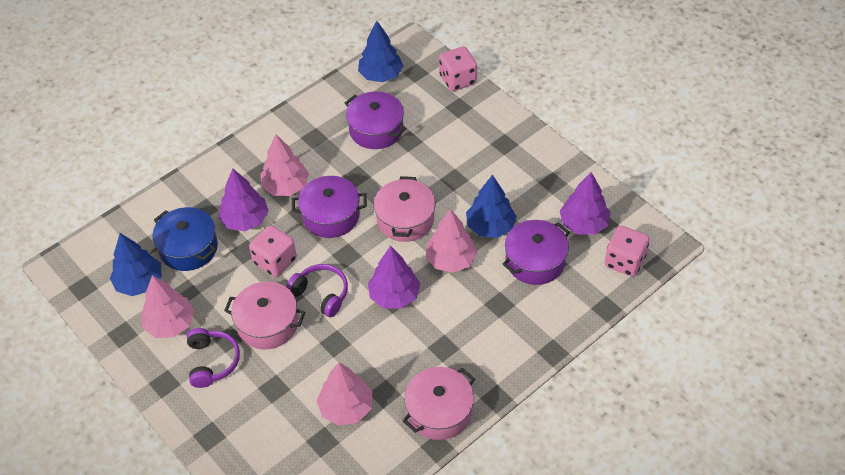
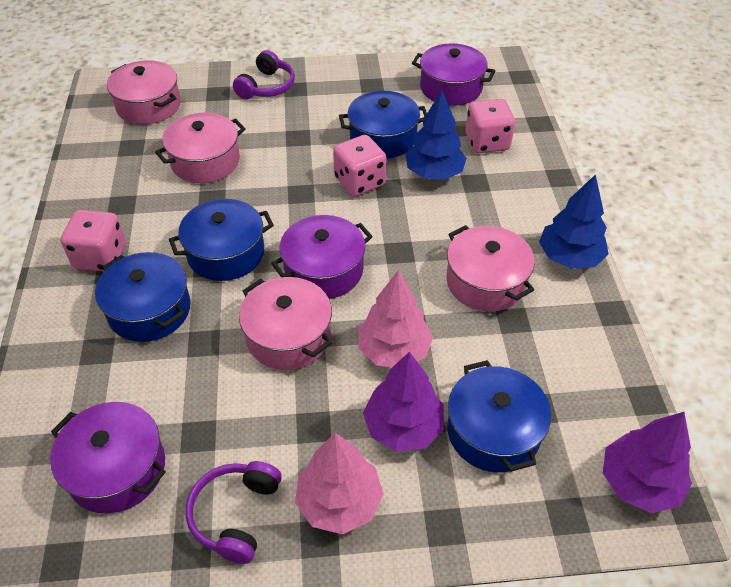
blue pot: 1 -> 4
blue tree: 3 -> 2
pink pot: 3 -> 4
pink tree: 4 -> 2
purple tree: 3 -> 2

